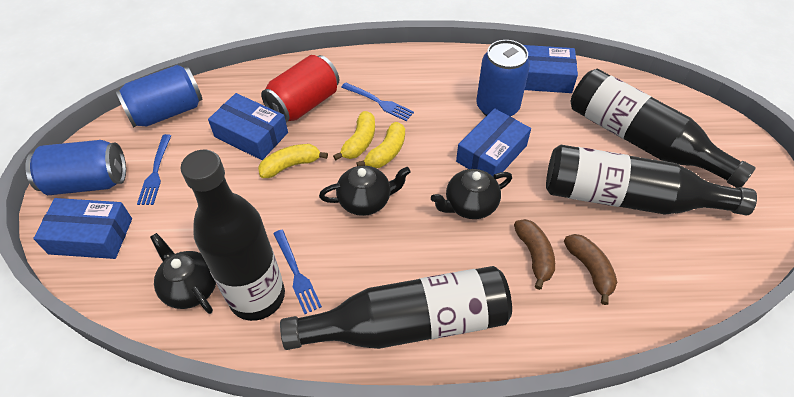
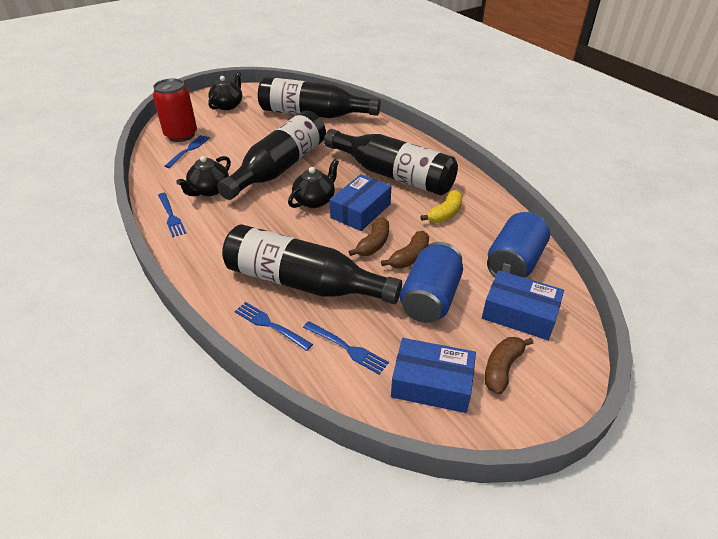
blue box: 4 -> 3
blue can: 3 -> 2
blue fork: 3 -> 4
brown banana: 2 -> 3
yellow banana: 3 -> 1

